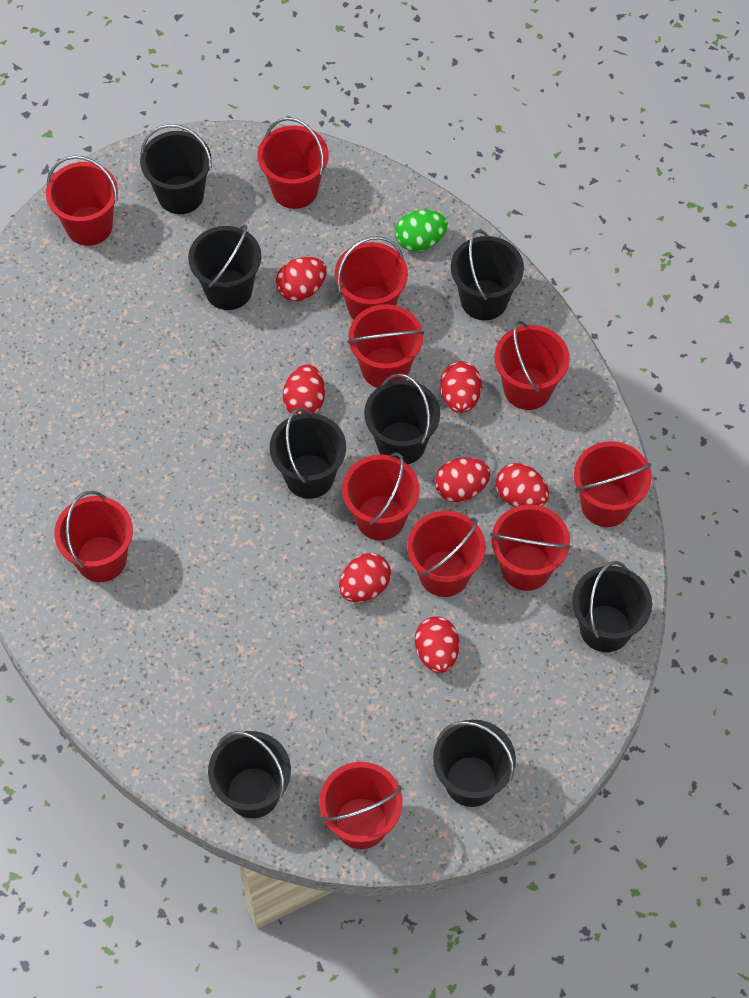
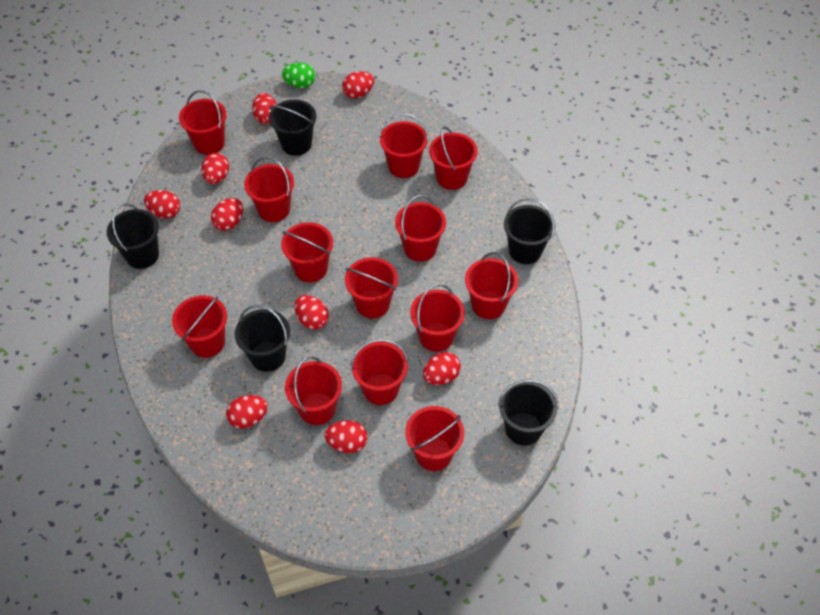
black bucket: 8 -> 5
red bucket: 11 -> 13
red egg: 7 -> 9

